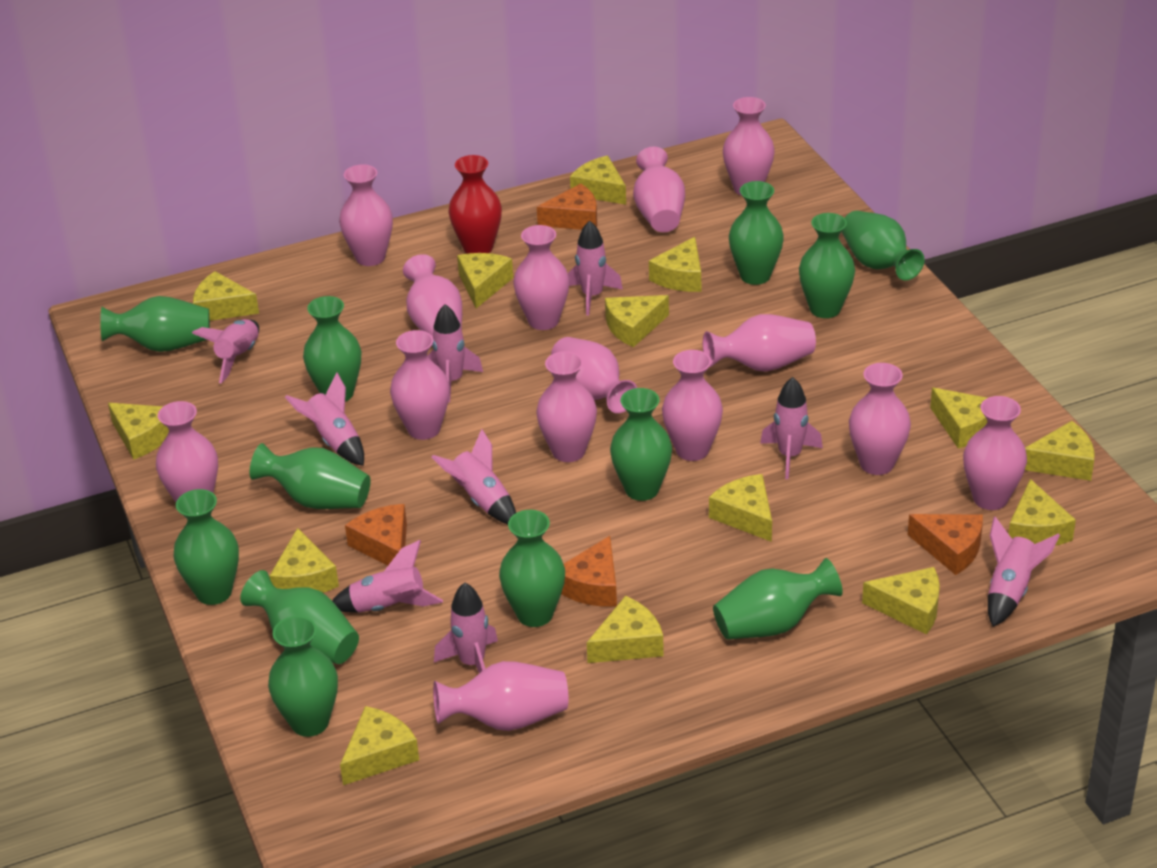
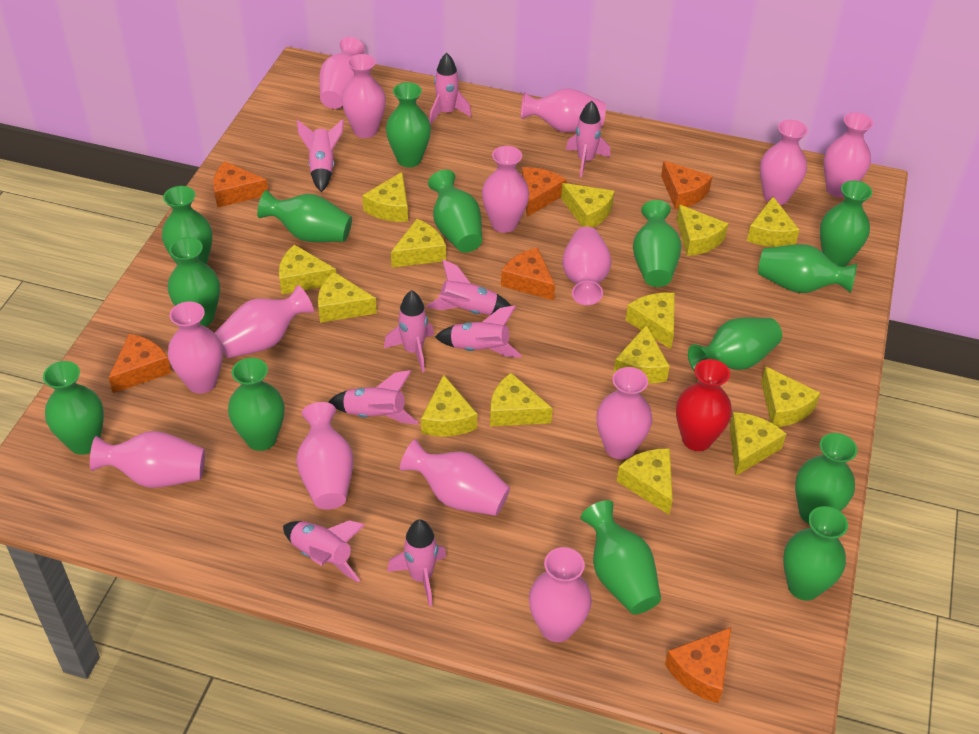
green vase: 12 -> 14
orange cheese: 4 -> 6

